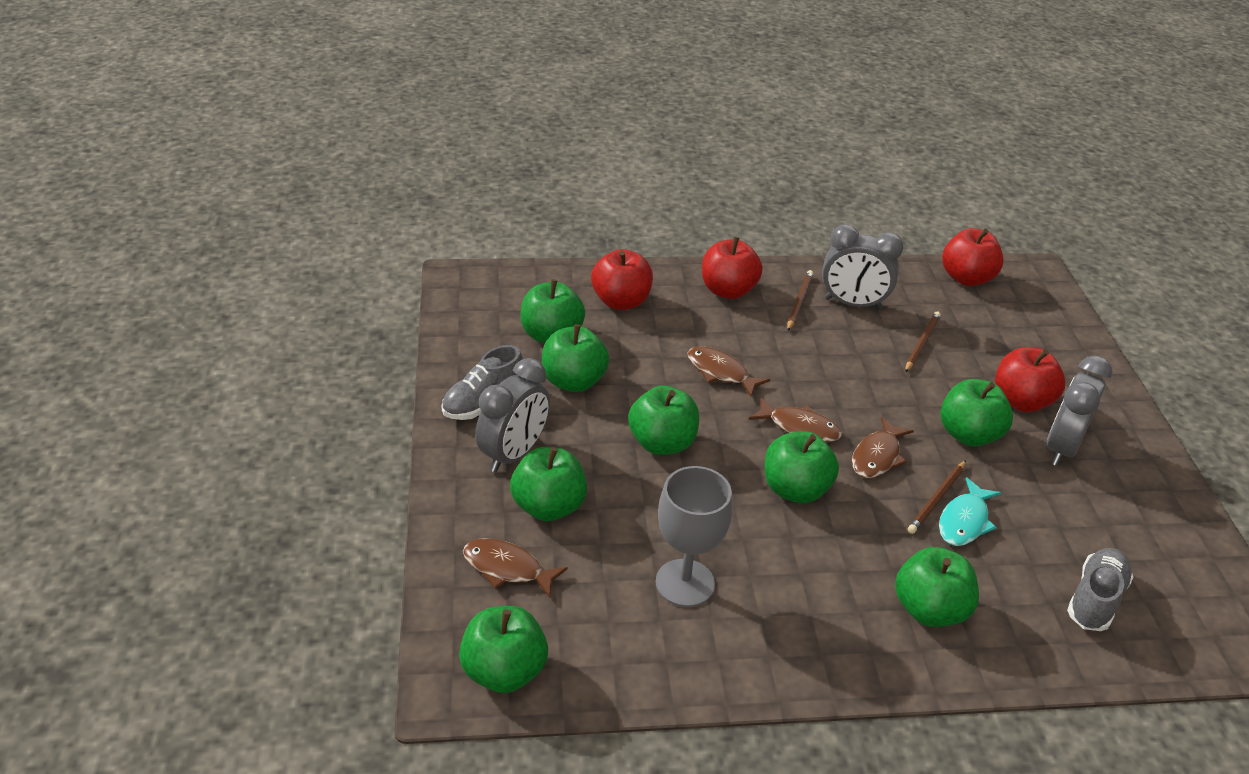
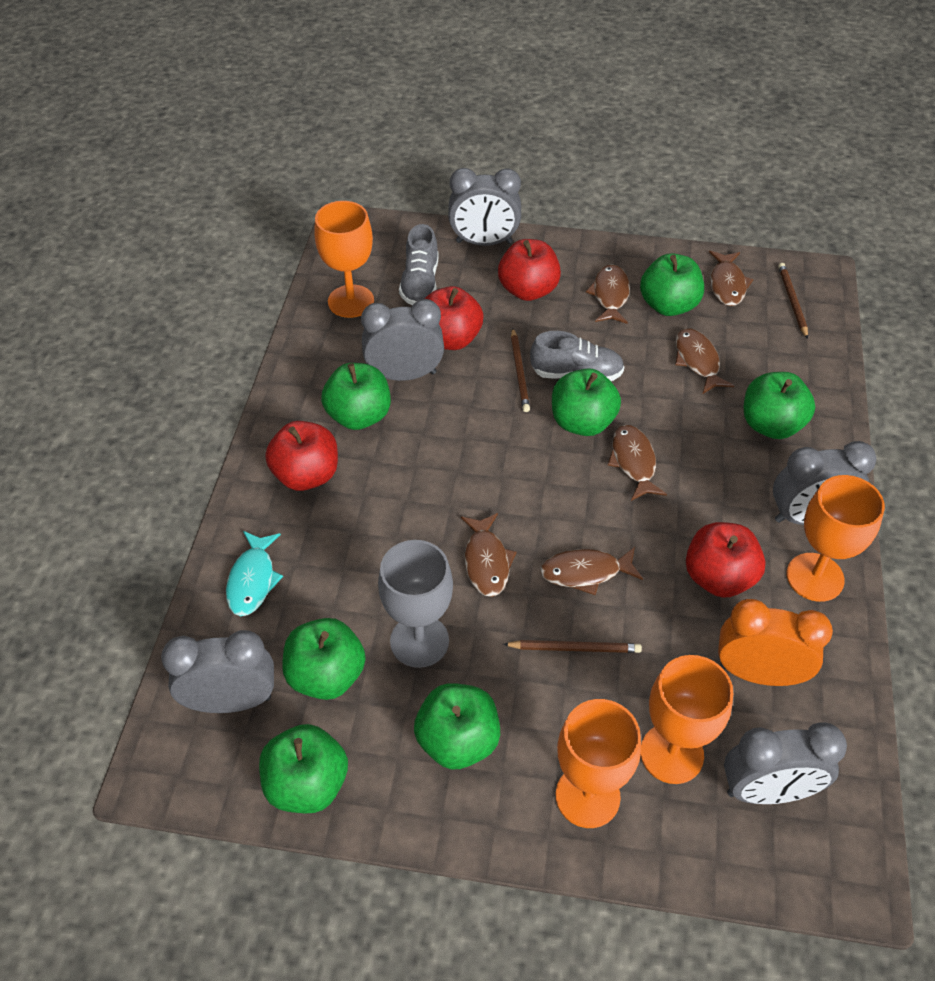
brown fish: 4 -> 6
green apple: 8 -> 7
grey clock: 3 -> 5
orange clock: 0 -> 1
orange goblet: 0 -> 4

